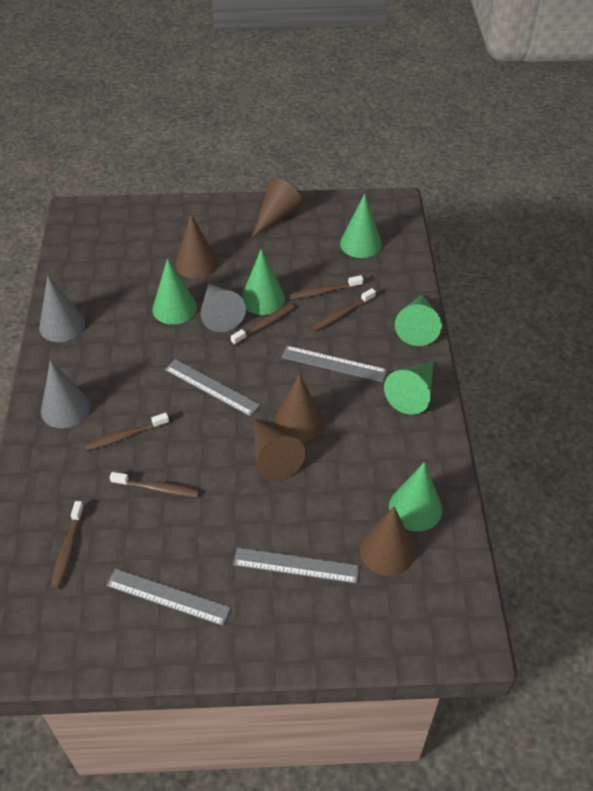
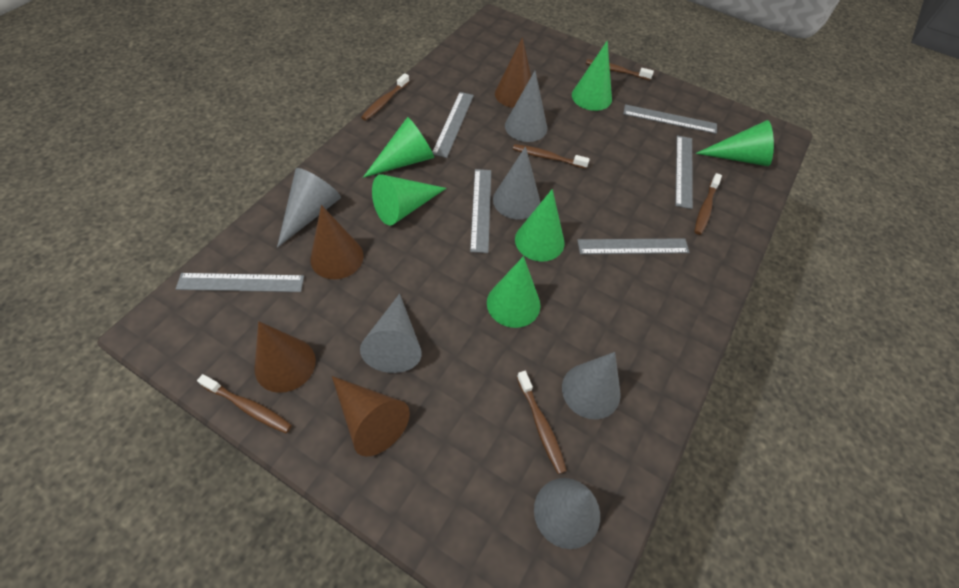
brown cone: 5 -> 4
grey cone: 3 -> 6
grey ruler: 4 -> 6

